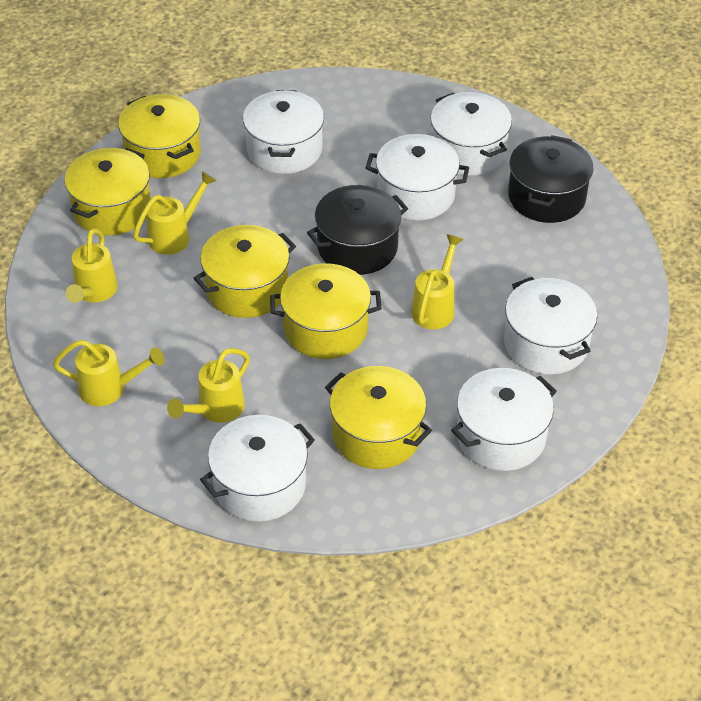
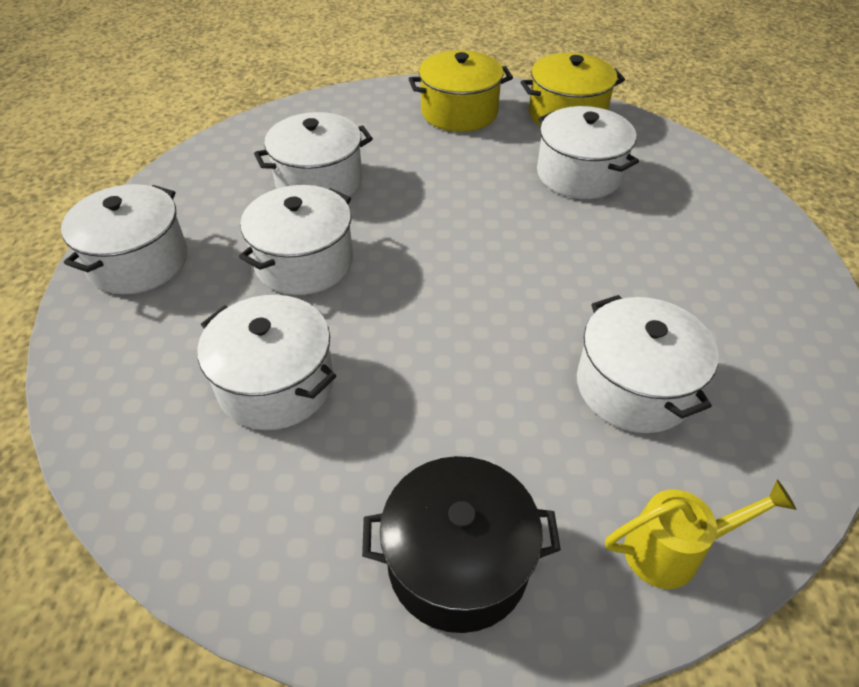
black pot: 2 -> 1
yellow pot: 5 -> 2
yellow watering can: 5 -> 1

